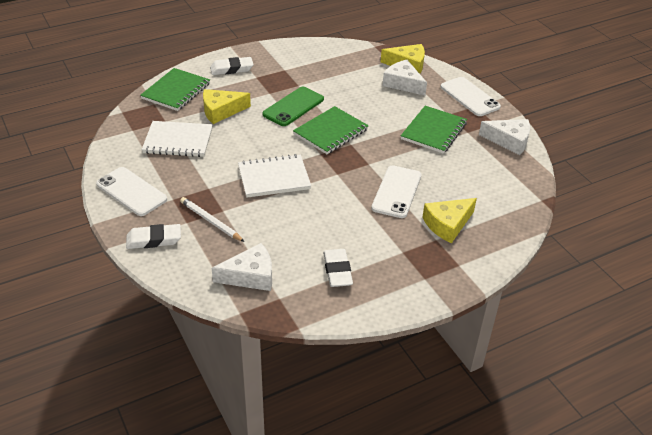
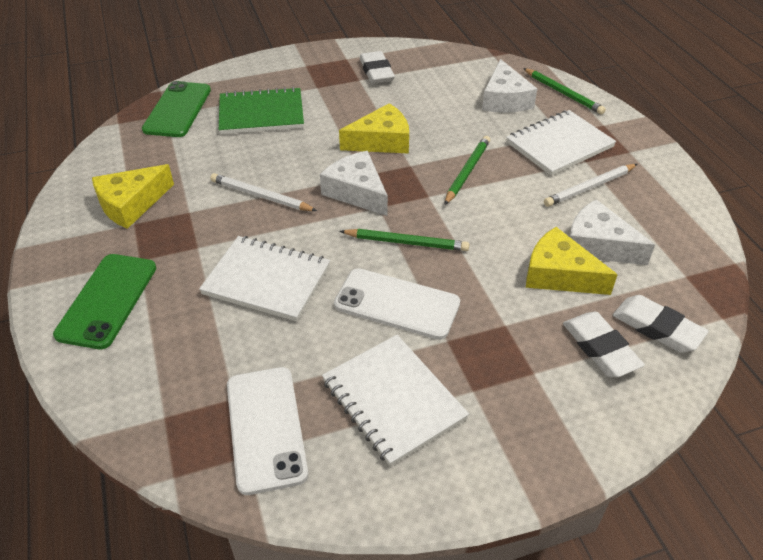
green notebook: 3 -> 1
green pencil: 0 -> 3
green phone: 1 -> 2
white notebook: 2 -> 3
white pencil: 1 -> 2
white phone: 3 -> 2

